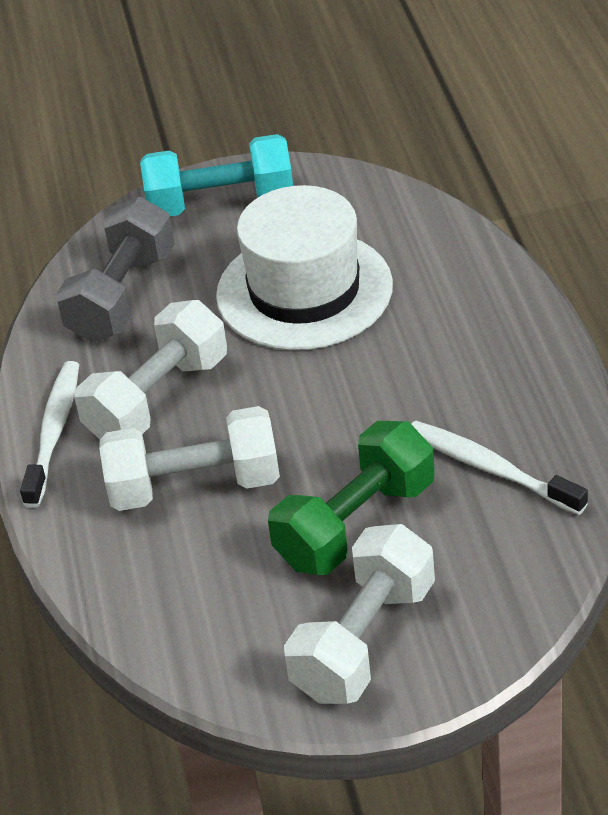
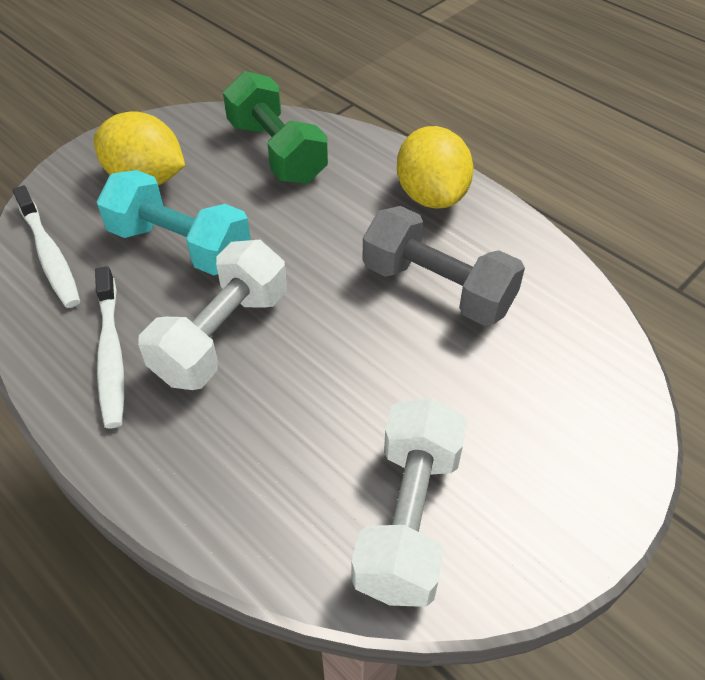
white dumbbell: 3 -> 2
white hat: 1 -> 0
yellow lemon: 0 -> 2

